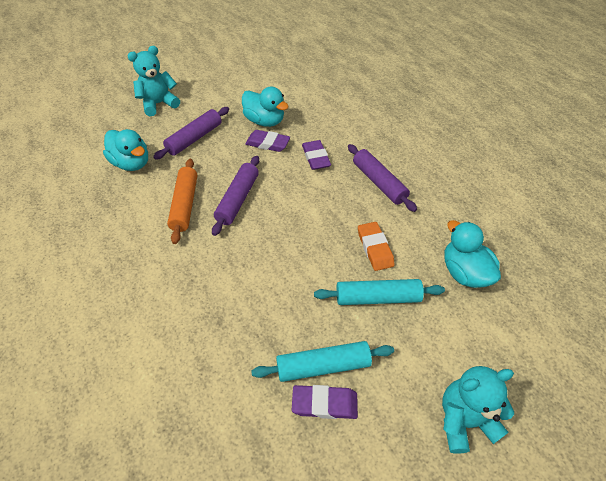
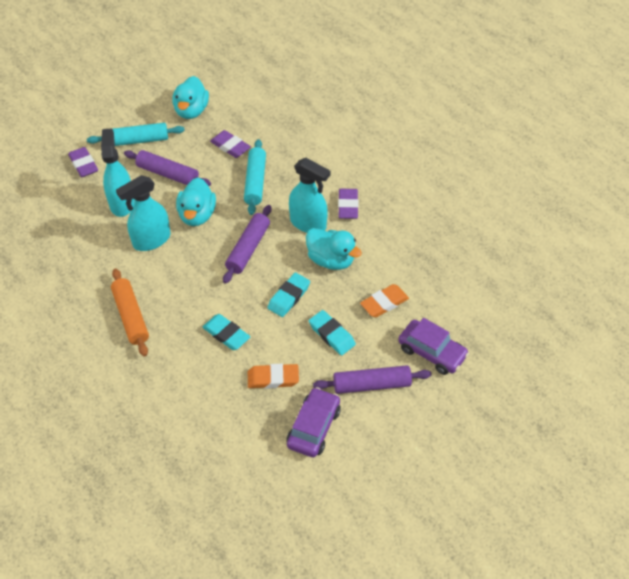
orange eraser: 1 -> 2
purple car: 0 -> 2
turquoise eraser: 0 -> 3
turquoise spray bottle: 0 -> 3
turquoise teddy bear: 2 -> 0

